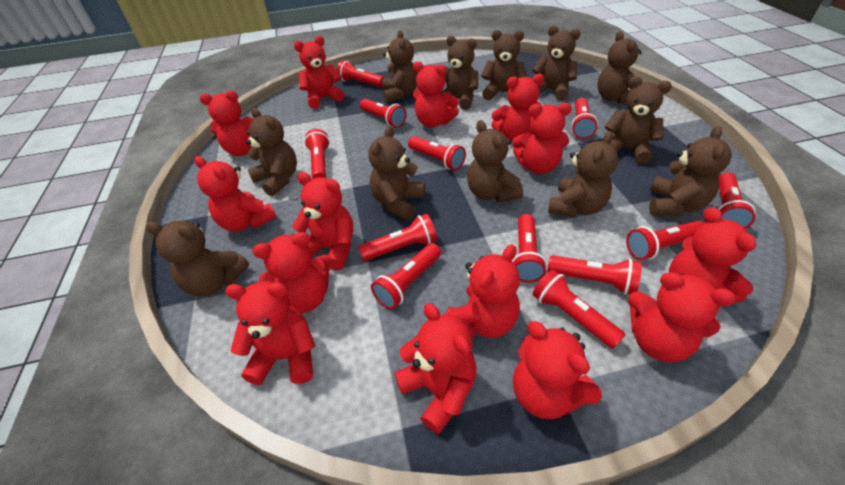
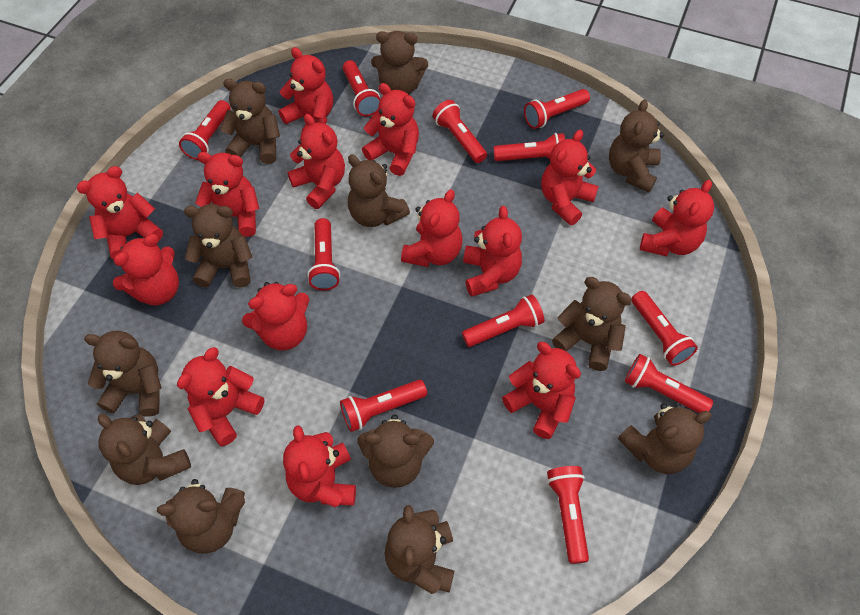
red flashlight: 12 -> 11

